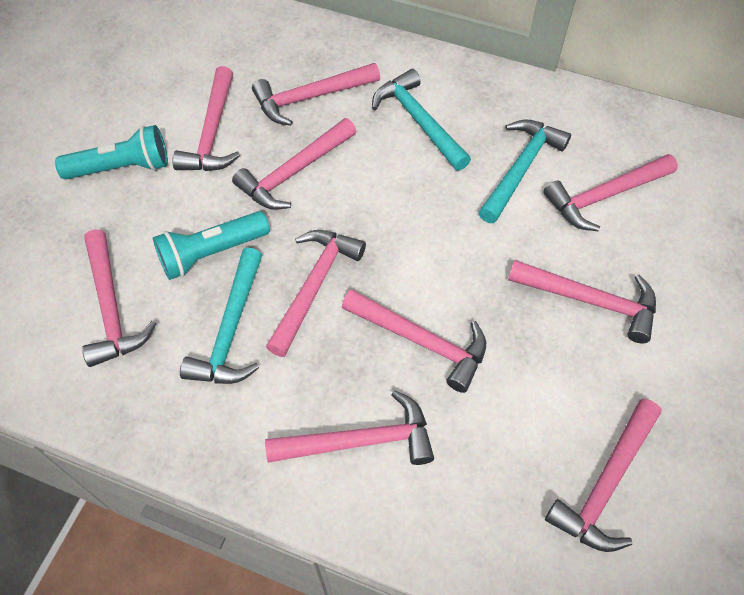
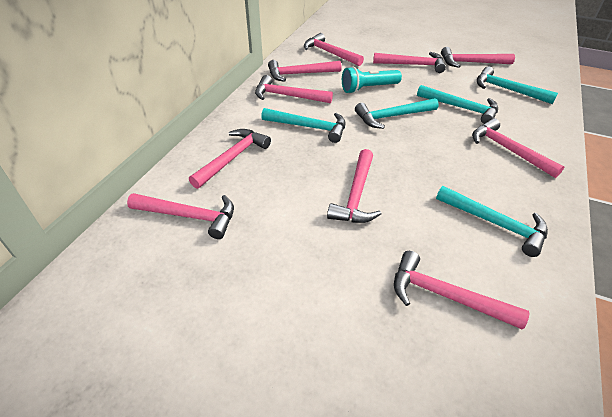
turquoise flashlight: 2 -> 1
turquoise hammer: 3 -> 5

